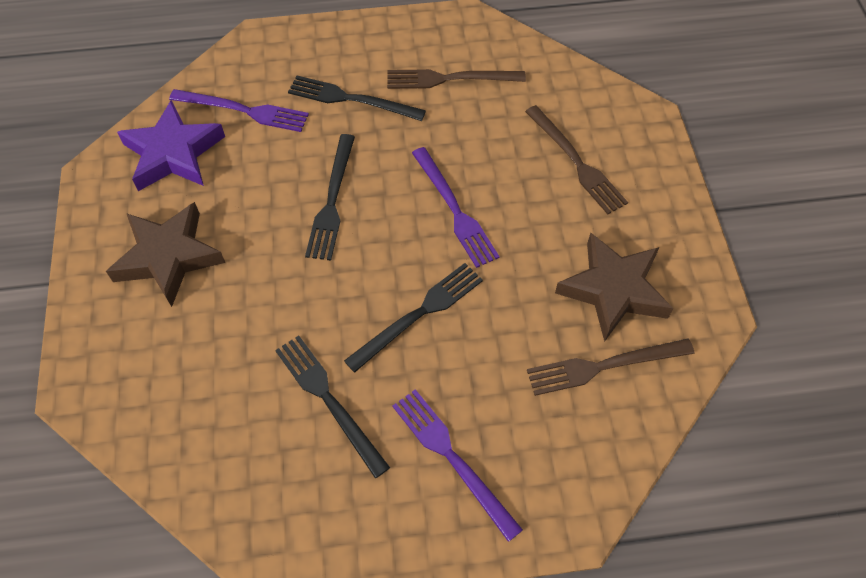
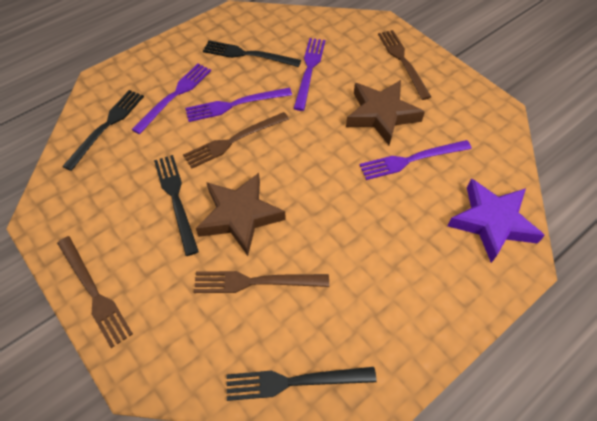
brown fork: 3 -> 4
purple fork: 3 -> 4

